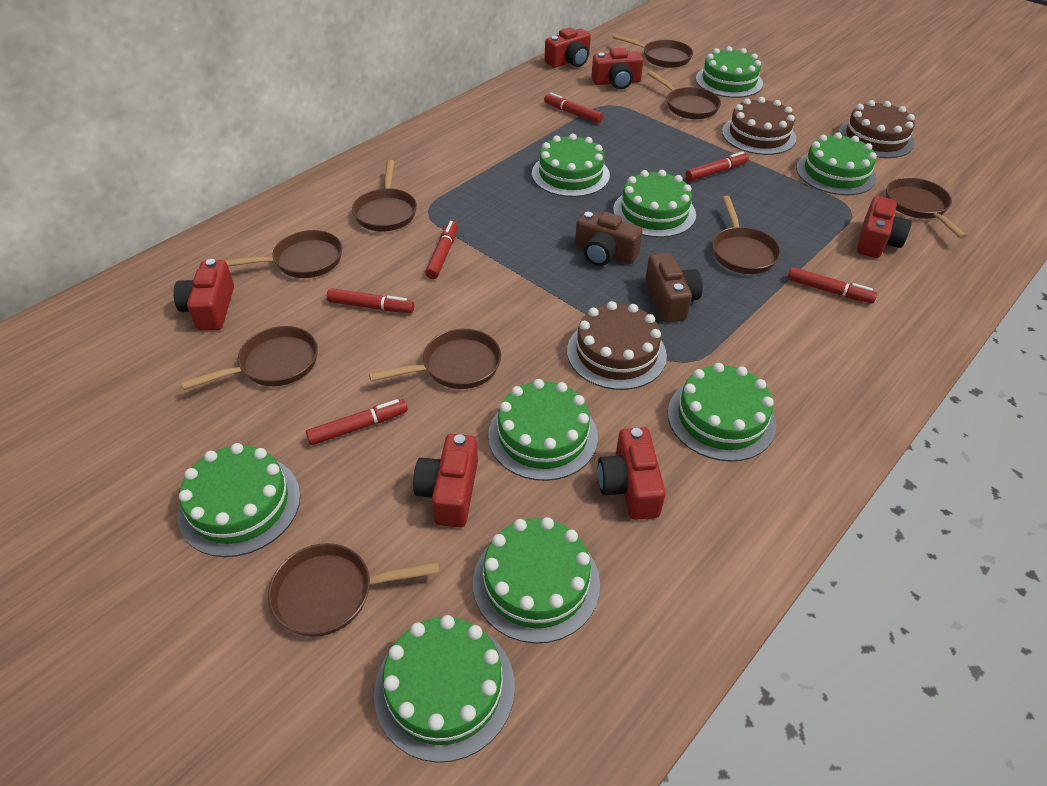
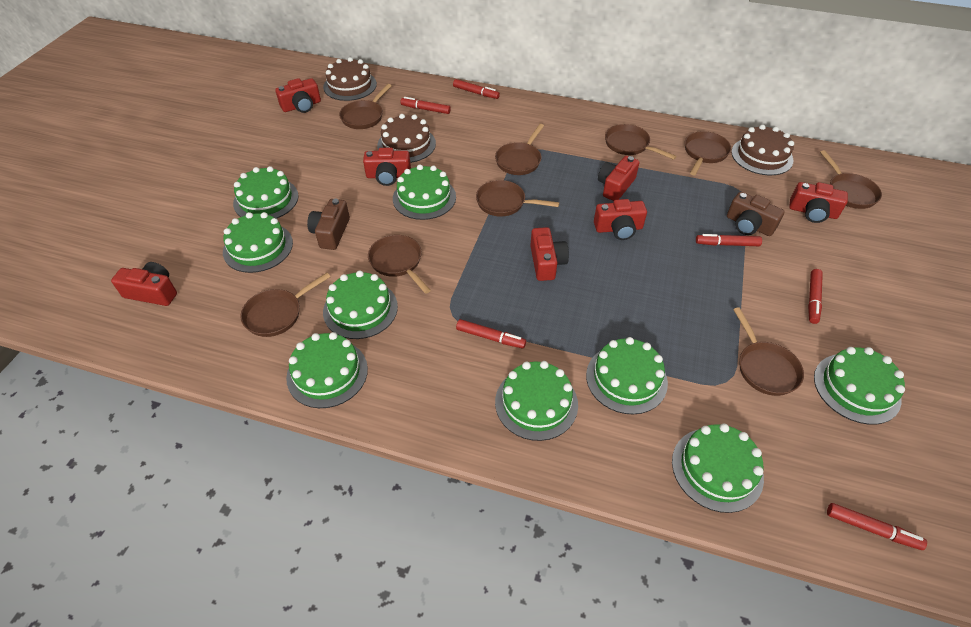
red camera: 6 -> 7

